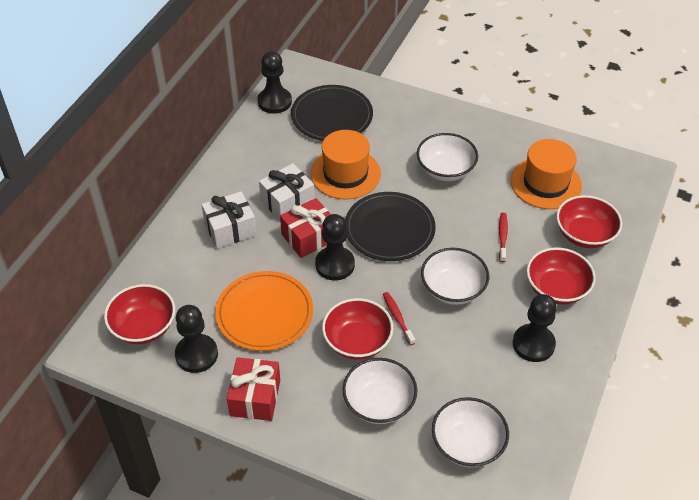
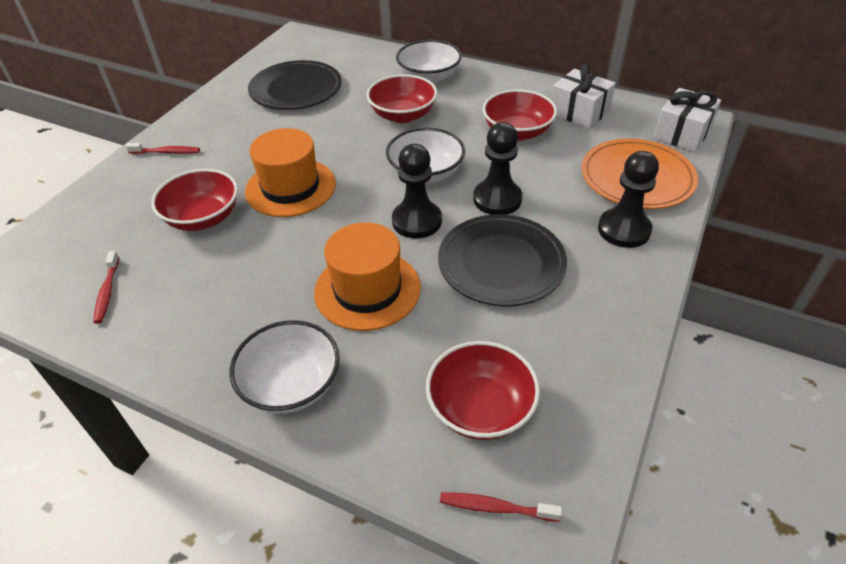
black pawn: 4 -> 3
red gift: 2 -> 0
red toothbrush: 2 -> 3
white bowl: 4 -> 3

